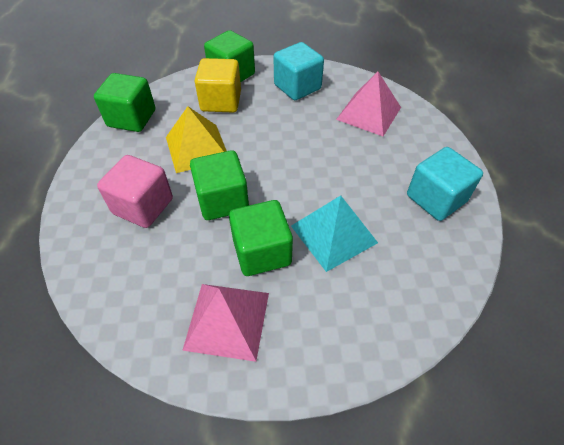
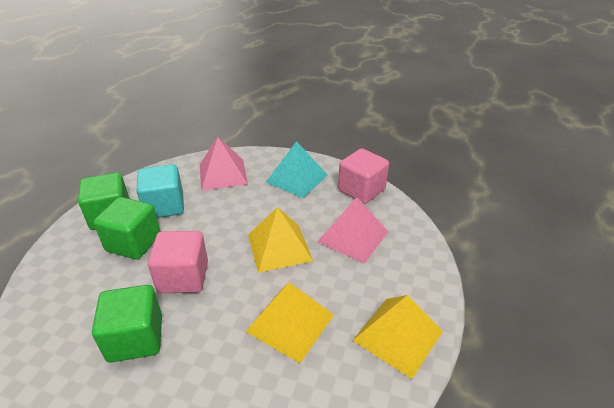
green cube: 4 -> 3
pink cube: 1 -> 2
turquoise cube: 2 -> 1
yellow cube: 1 -> 0
yellow pyramid: 1 -> 3

